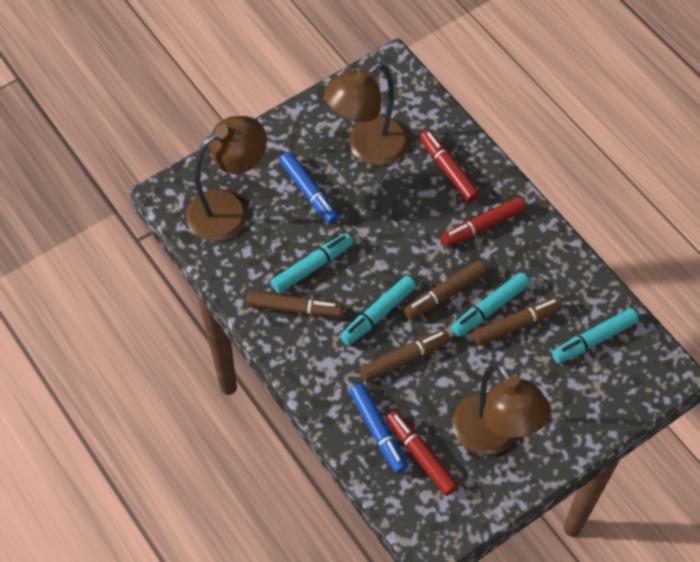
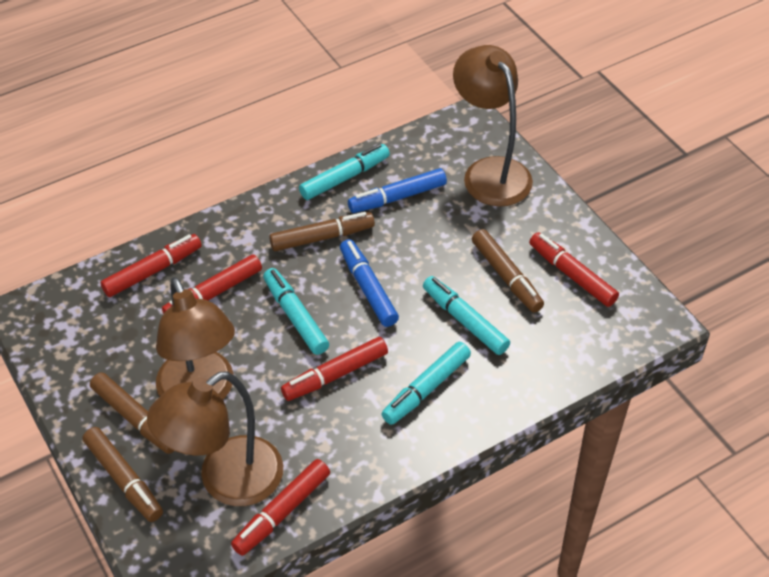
red marker: 3 -> 5

